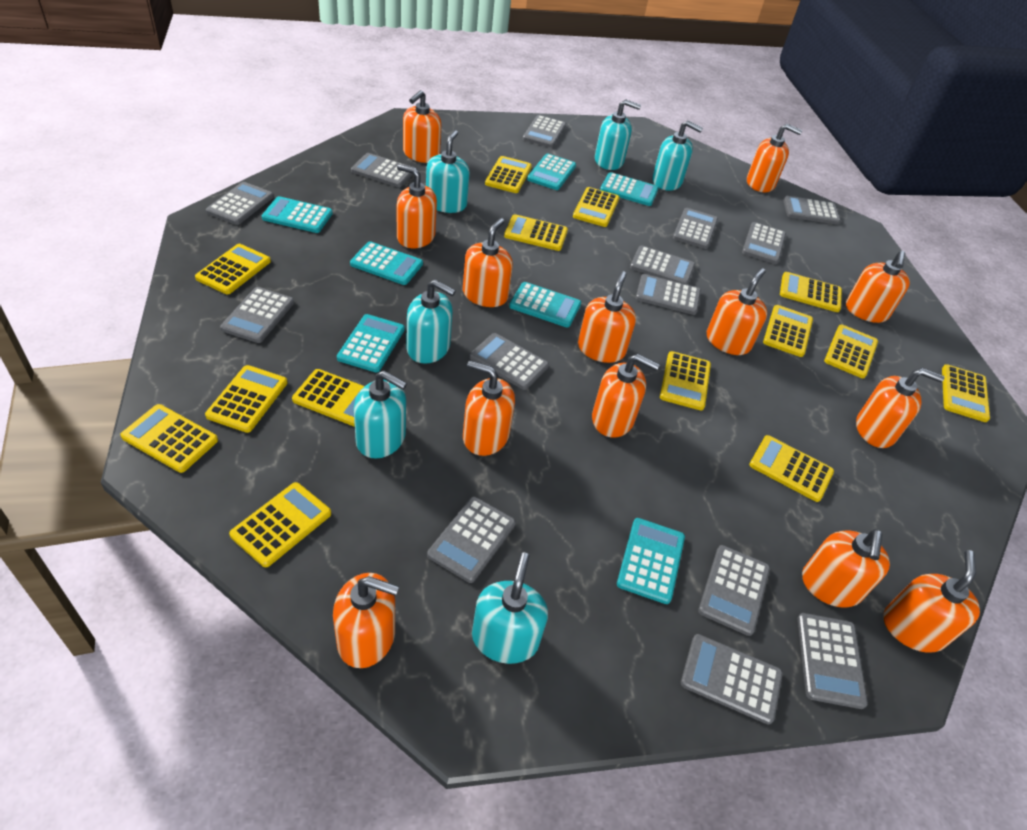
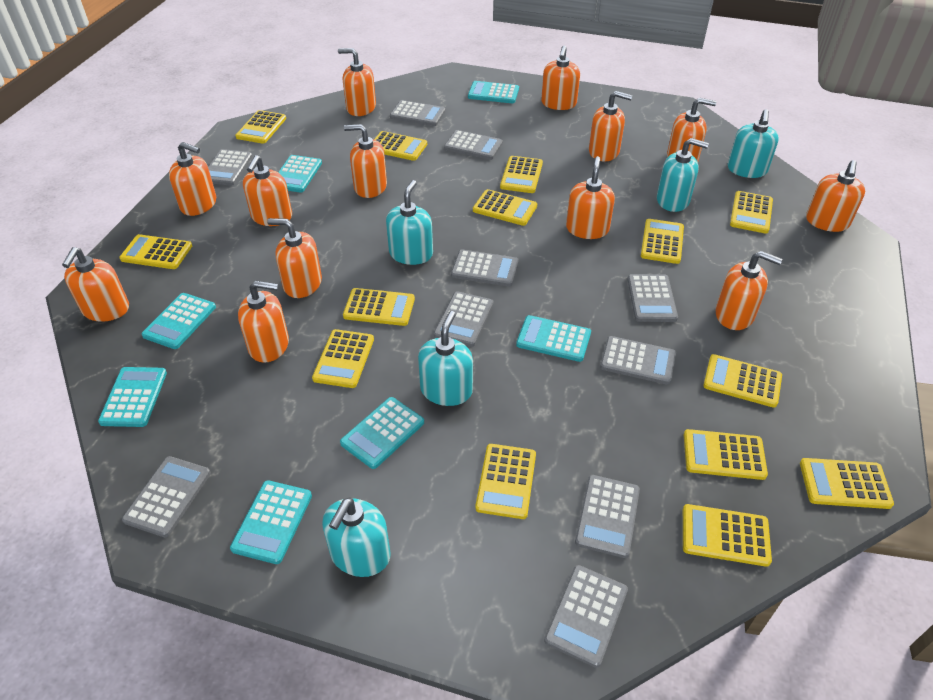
grey calculator: 14 -> 10
turquoise soap dispenser: 6 -> 5

